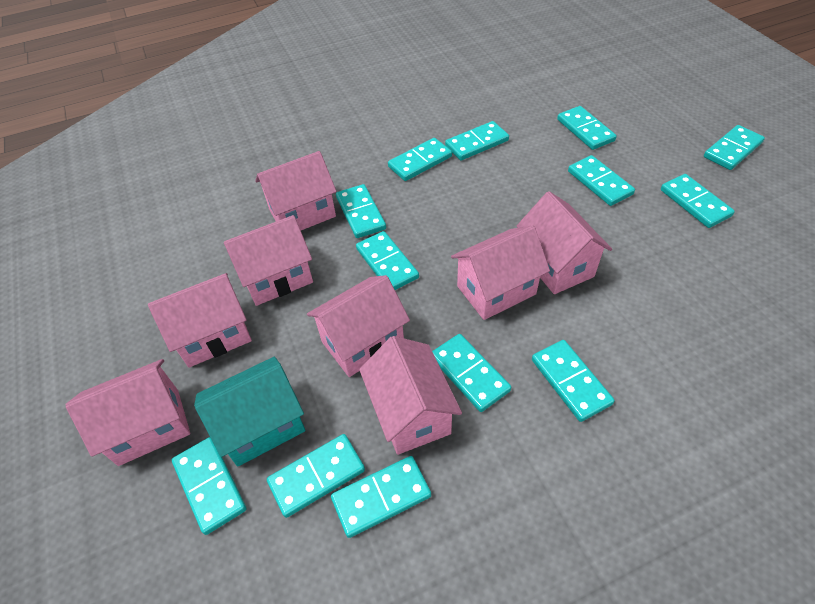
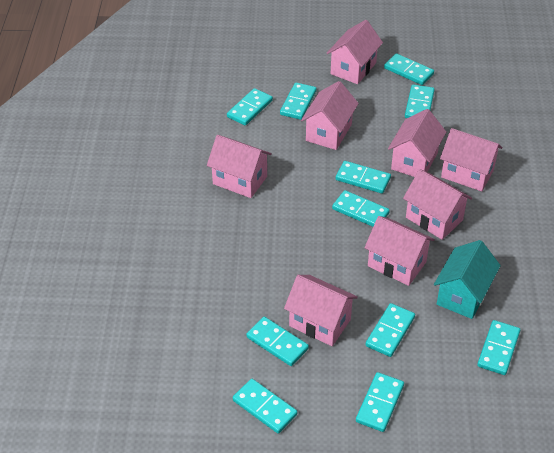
turquoise domino: 13 -> 11

